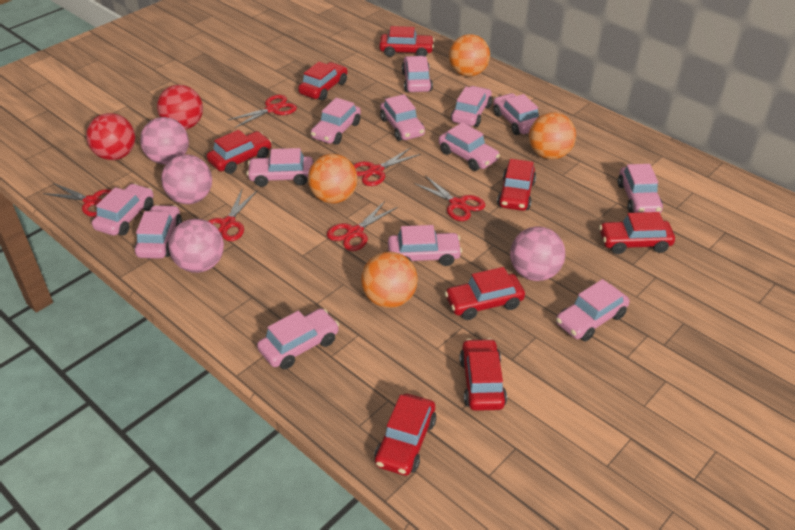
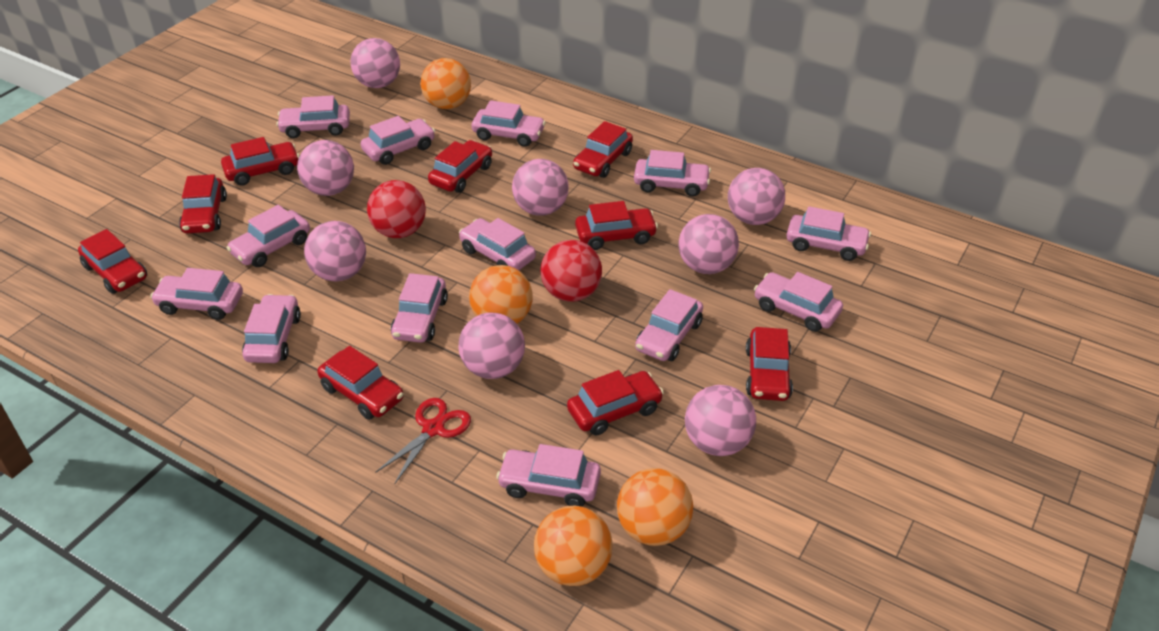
pink ball: 4 -> 8
red car: 8 -> 9
red scissors: 6 -> 1

